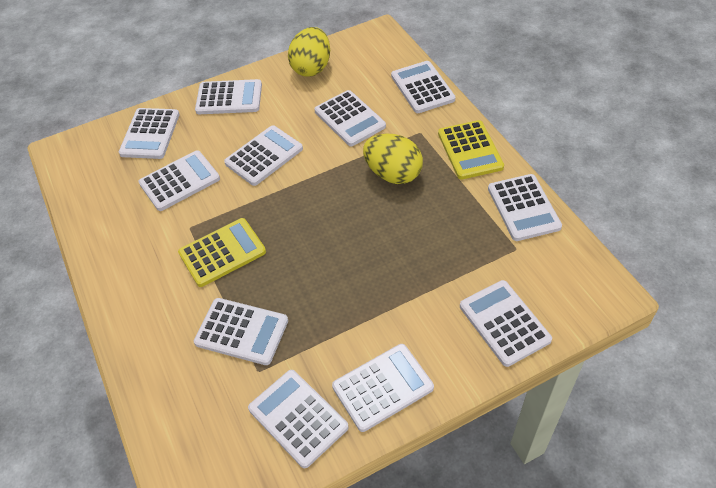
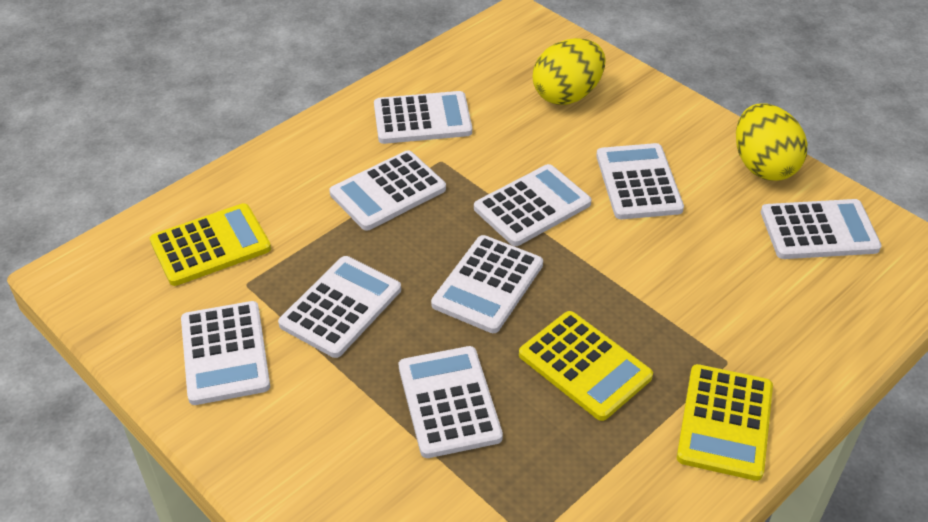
white calculator: 11 -> 9
yellow calculator: 2 -> 3

